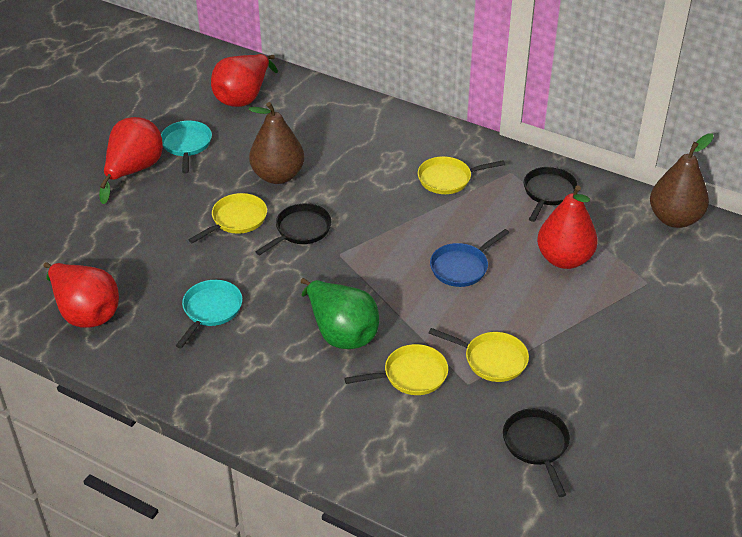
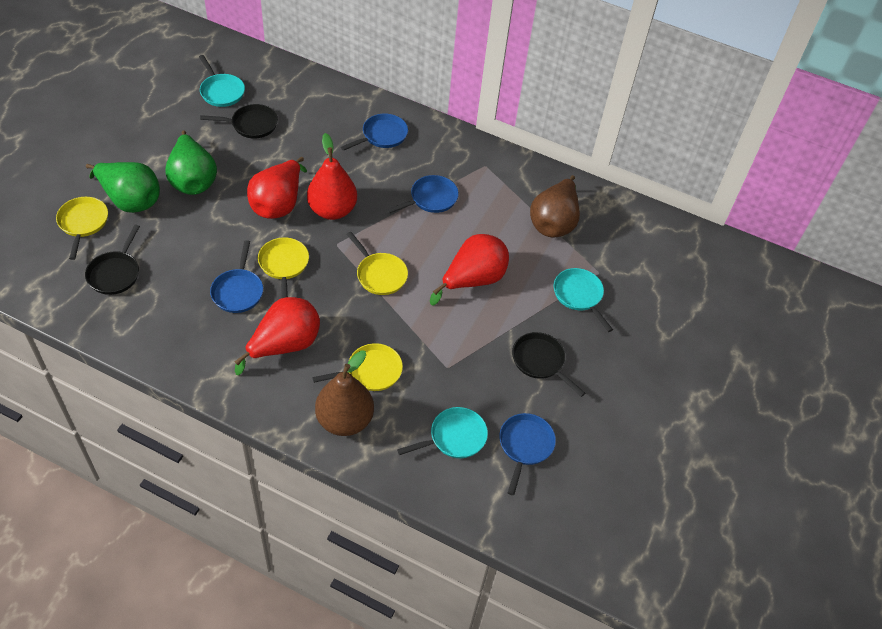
blue pan: 1 -> 4
green pear: 1 -> 2
turquoise pan: 2 -> 3

